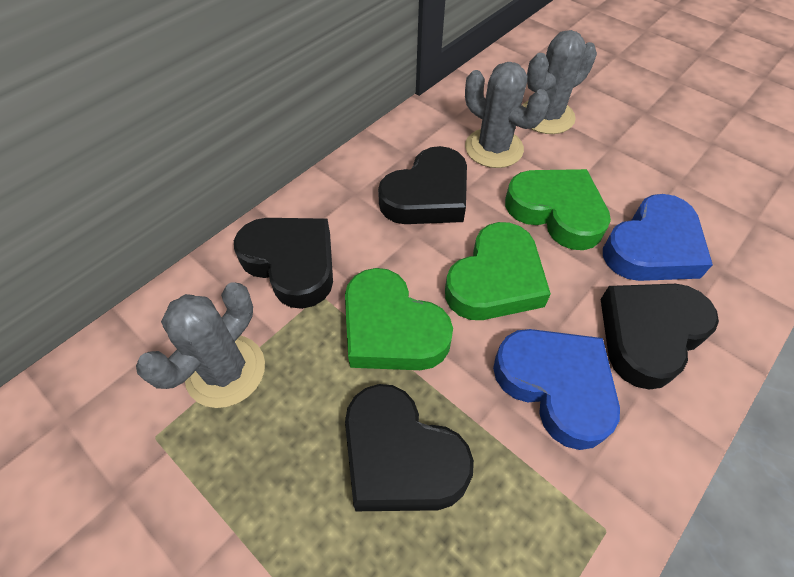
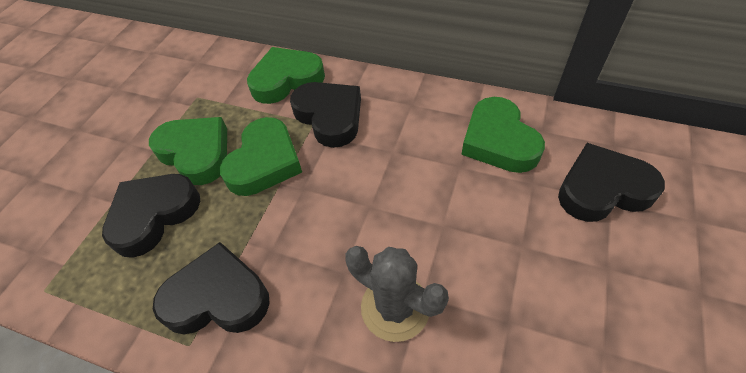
blue heart: 2 -> 0
green heart: 3 -> 4
grey cactus: 3 -> 1

